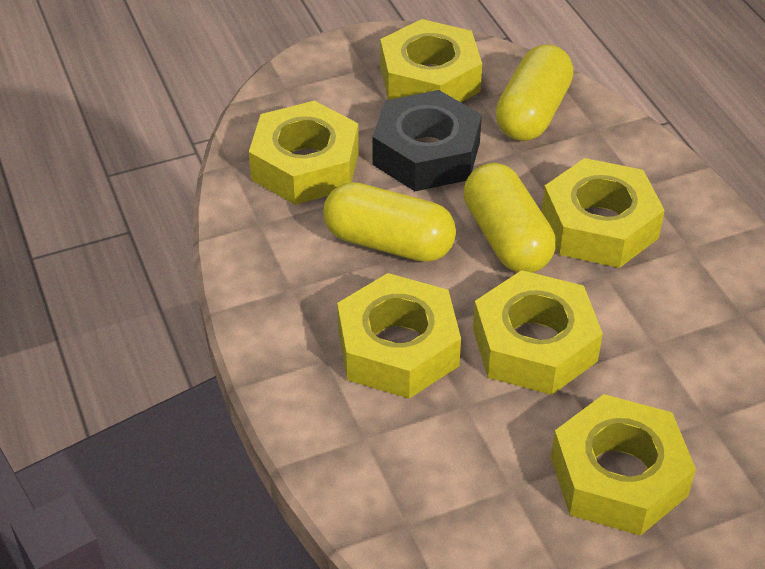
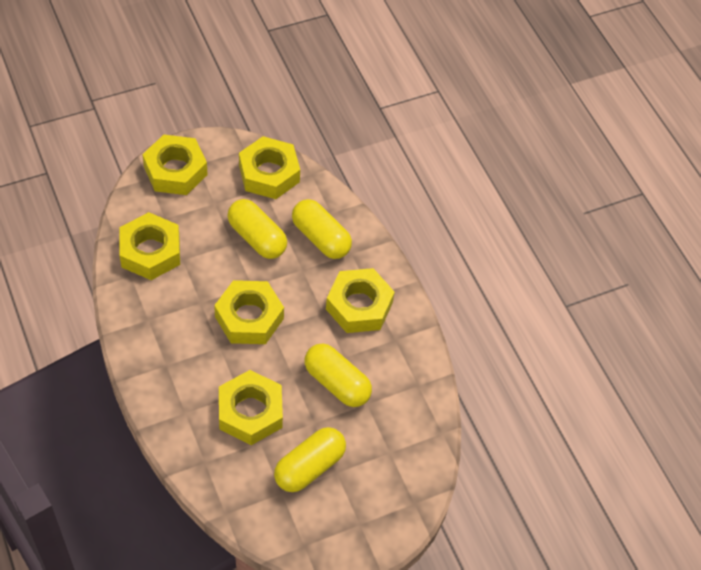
black nut: 1 -> 0
yellow capsule: 3 -> 4

